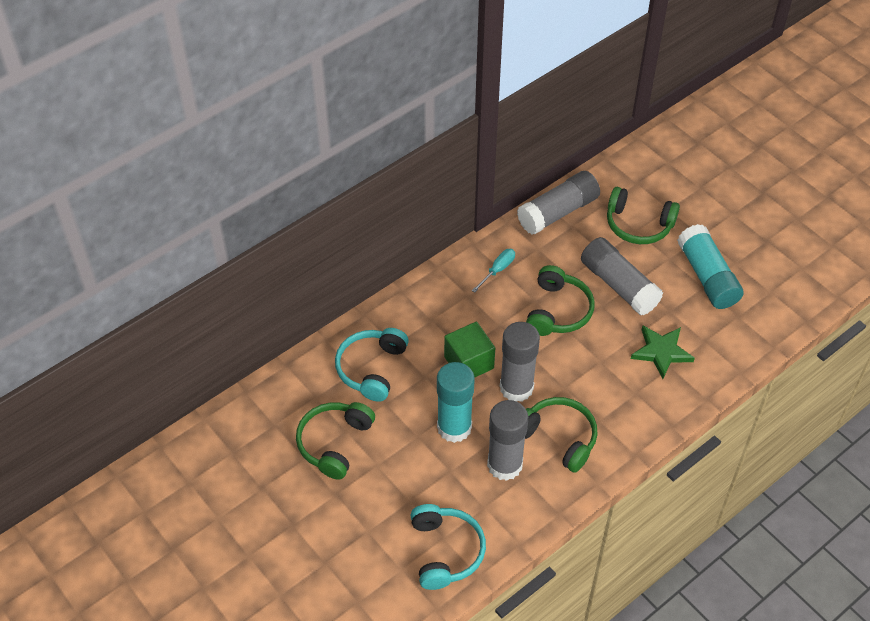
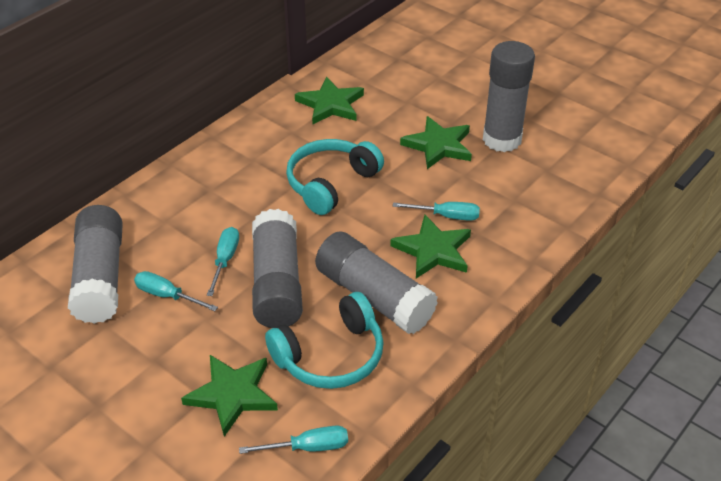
green cube: 1 -> 0
green headphones: 4 -> 0
green star: 1 -> 4
turquoise glue stick: 2 -> 0
turquoise screwdriver: 1 -> 4

